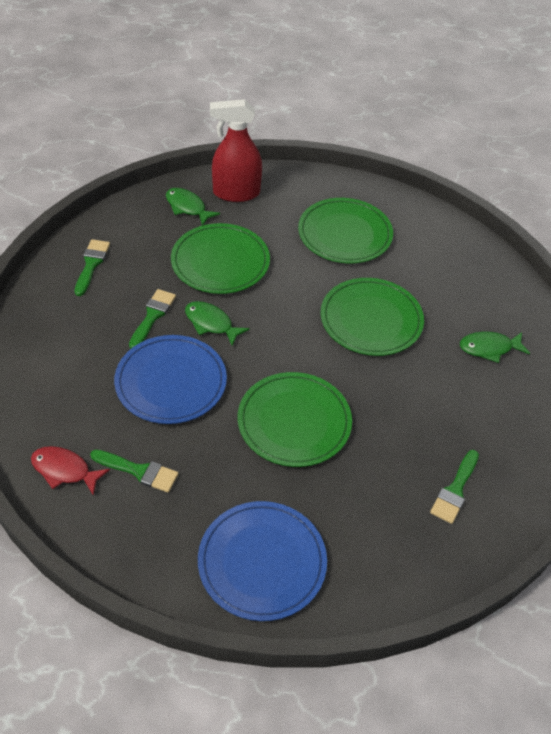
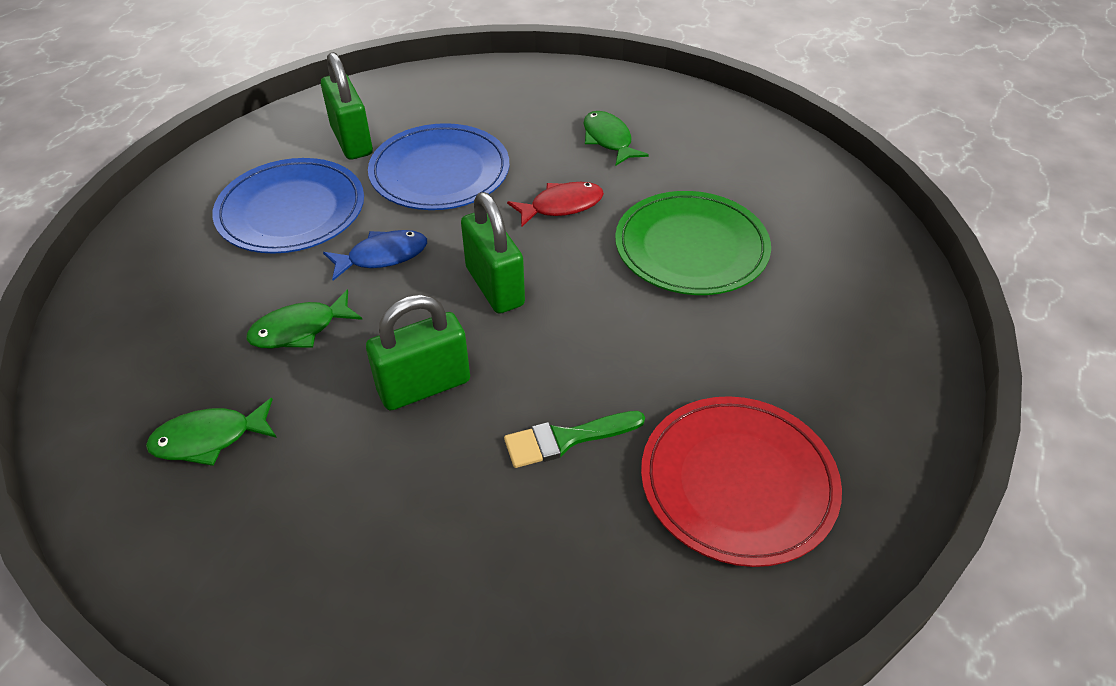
blue fish: 0 -> 1
green brush: 4 -> 1
green padlock: 0 -> 3
green plate: 4 -> 1
red plate: 0 -> 1
red spray bottle: 1 -> 0

